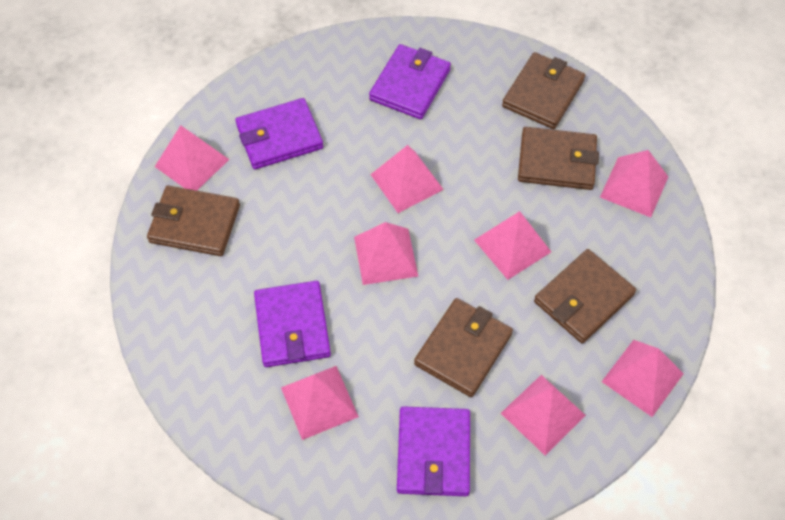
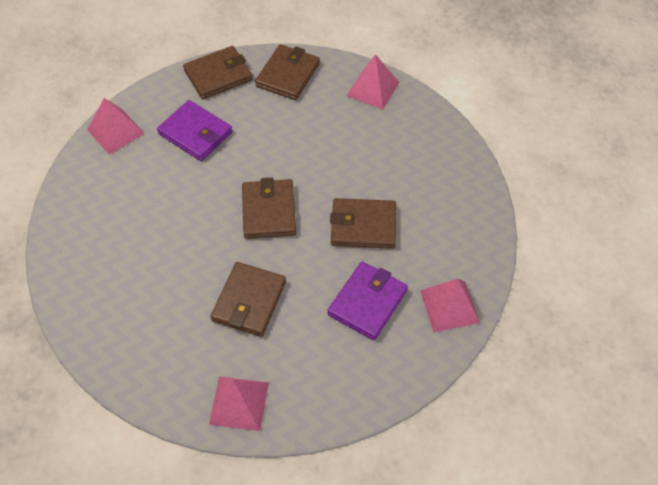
pink pyramid: 8 -> 4
purple wallet: 4 -> 2

